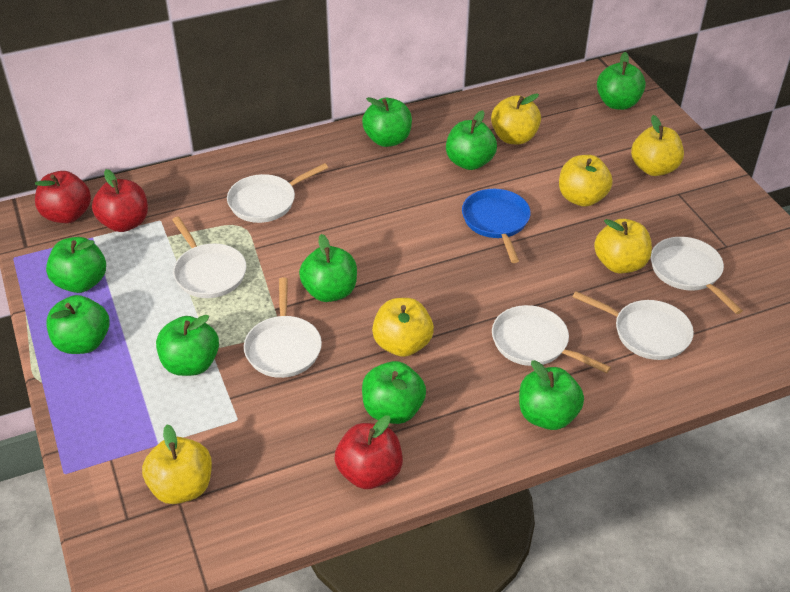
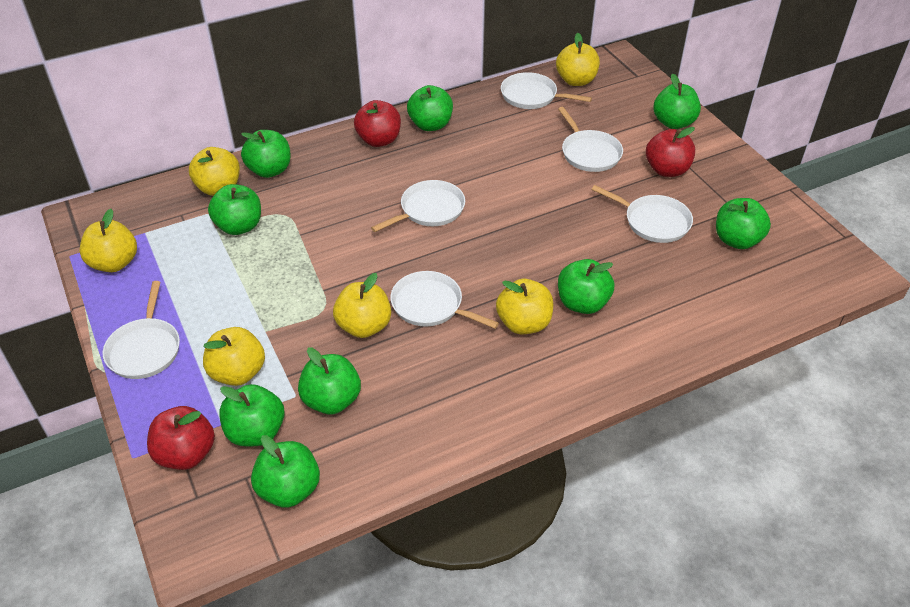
blue pan: 1 -> 0

